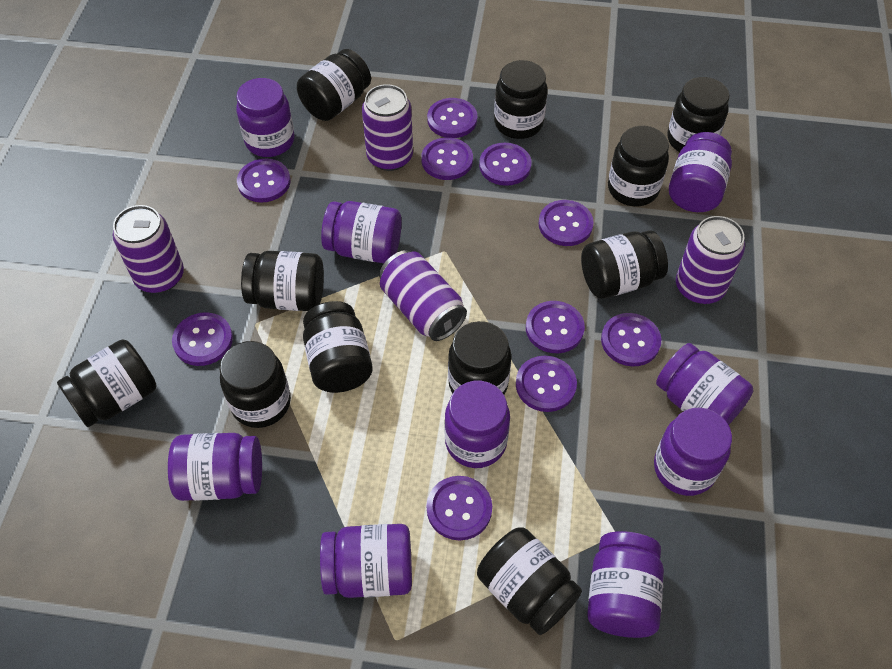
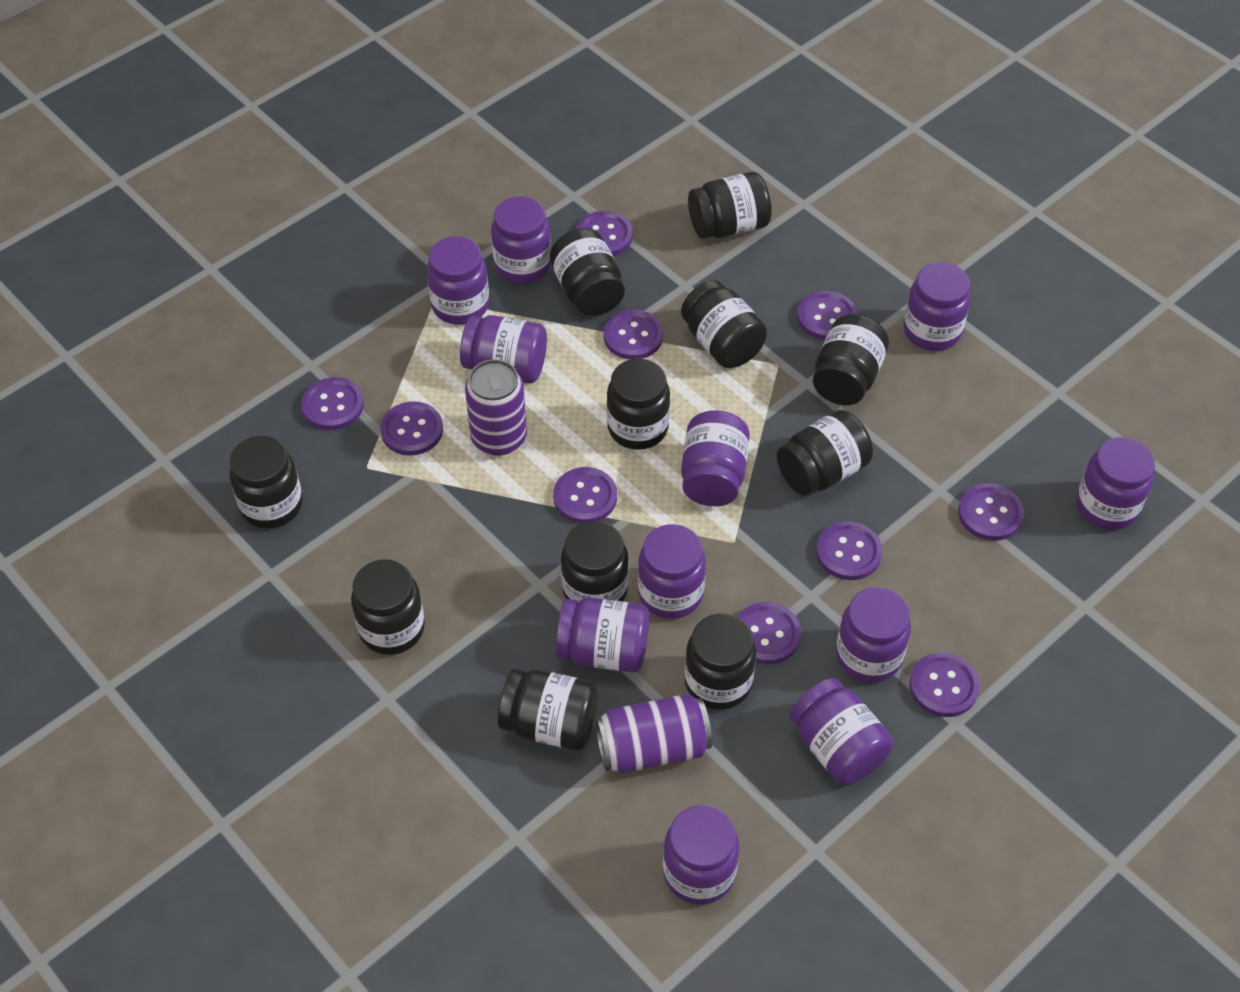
purple can: 4 -> 2
purple jar: 9 -> 11

